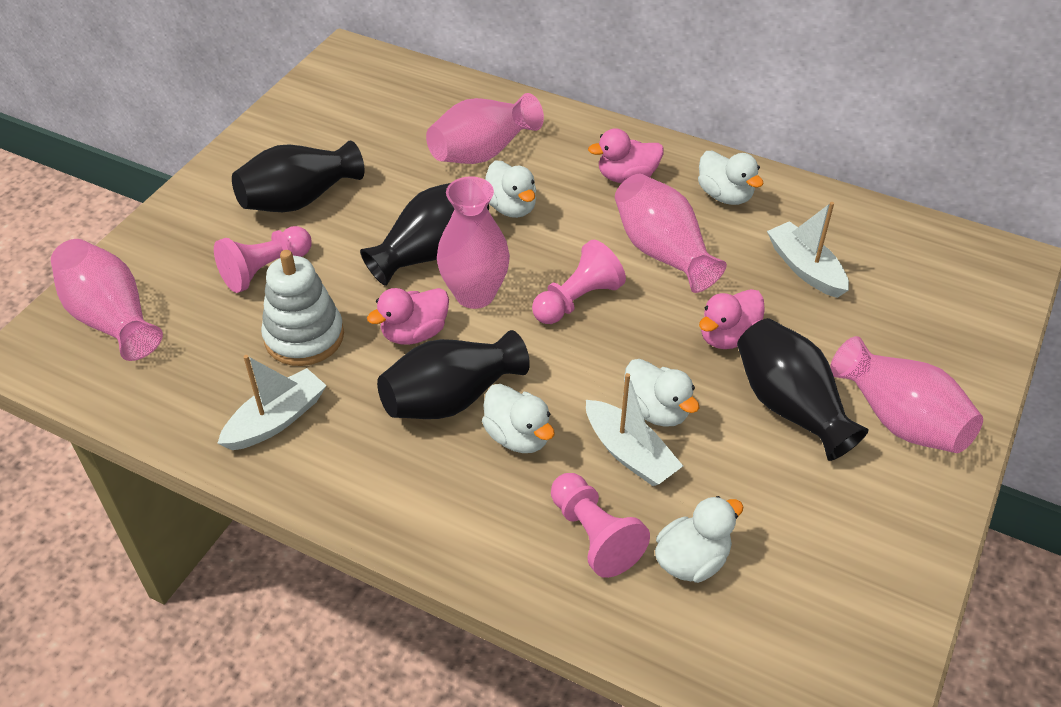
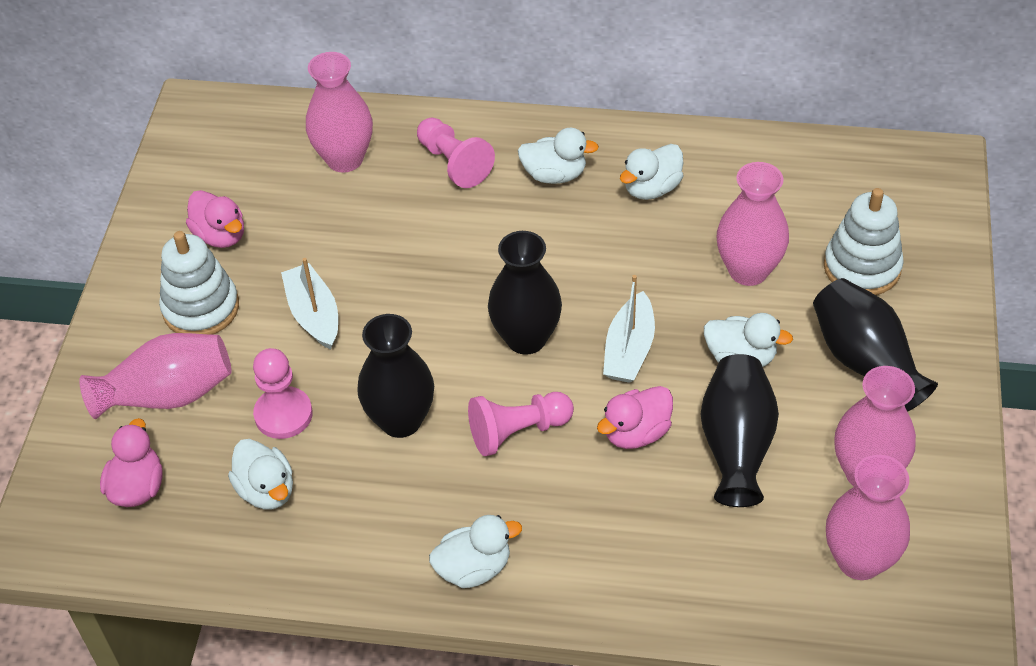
white boat: 3 -> 2
white stacking toy: 1 -> 2

